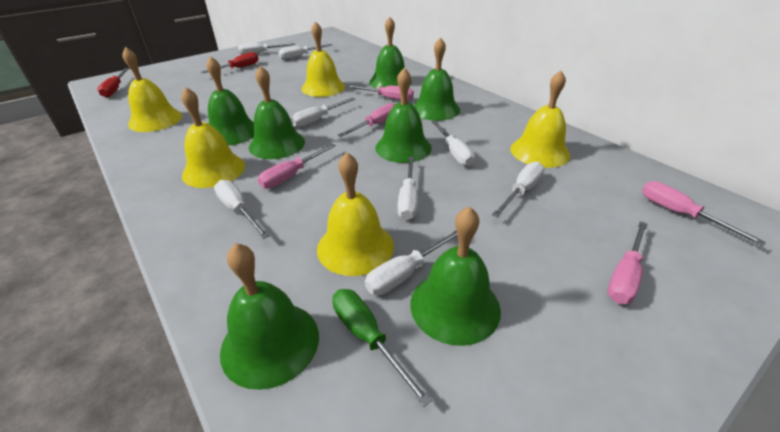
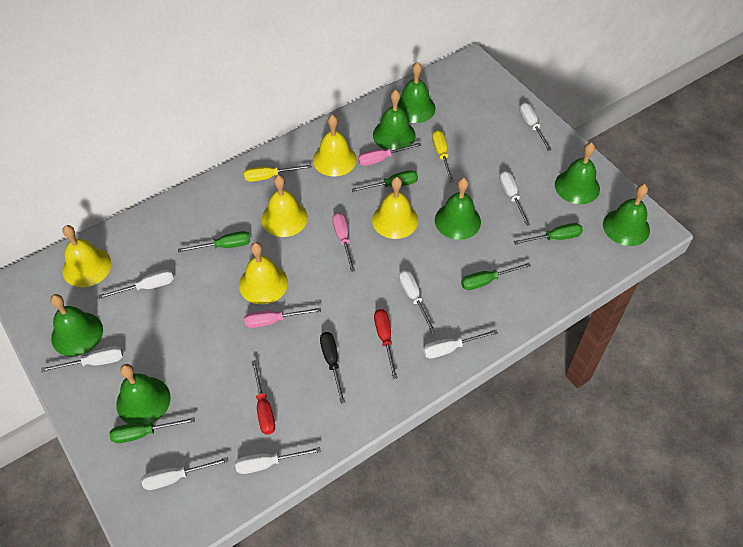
black screwdriver: 0 -> 1
green screwdriver: 1 -> 5
pink screwdriver: 5 -> 3
yellow screwdriver: 0 -> 2

